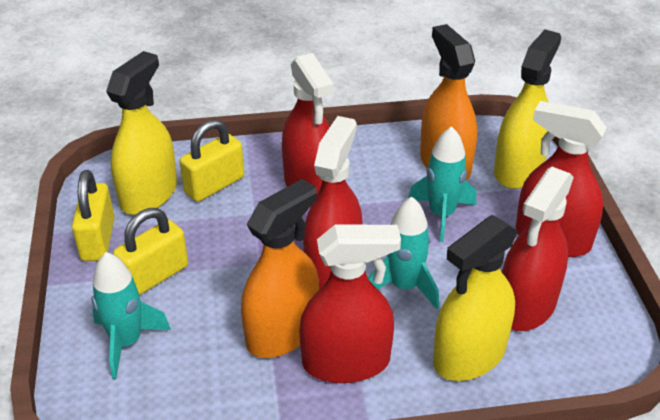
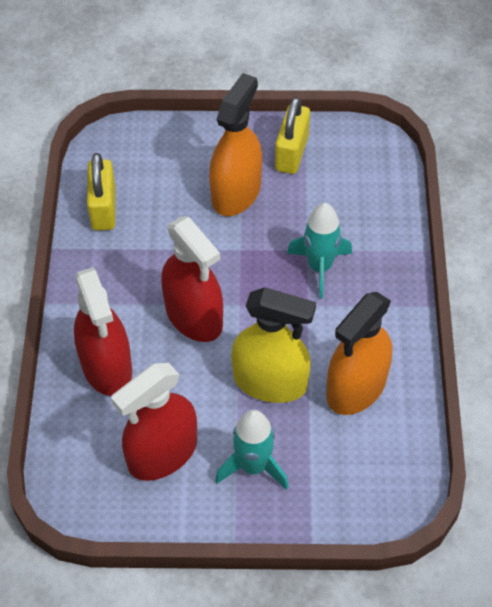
red spray bottle: 5 -> 3
turquoise rocket: 3 -> 2
yellow padlock: 3 -> 2
yellow spray bottle: 3 -> 1

